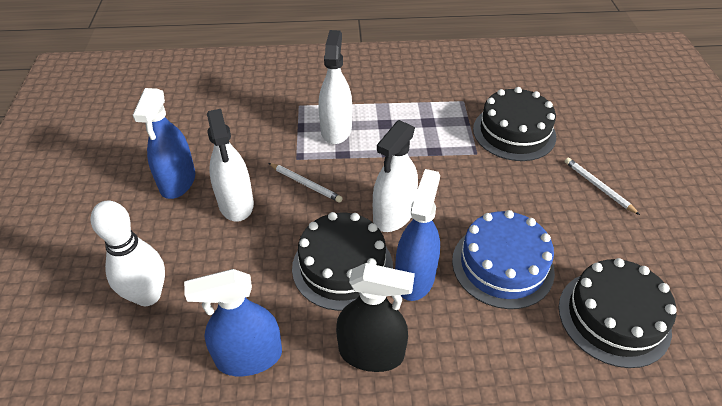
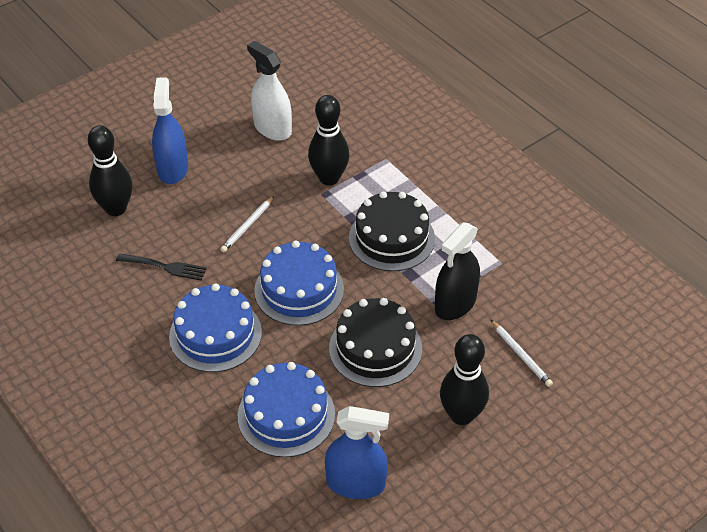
black bowling pin: 0 -> 3
black cake: 3 -> 2
black fork: 0 -> 1
blue cake: 1 -> 3
blue spray bottle: 3 -> 2
white bowling pin: 1 -> 0
white spray bottle: 3 -> 1

